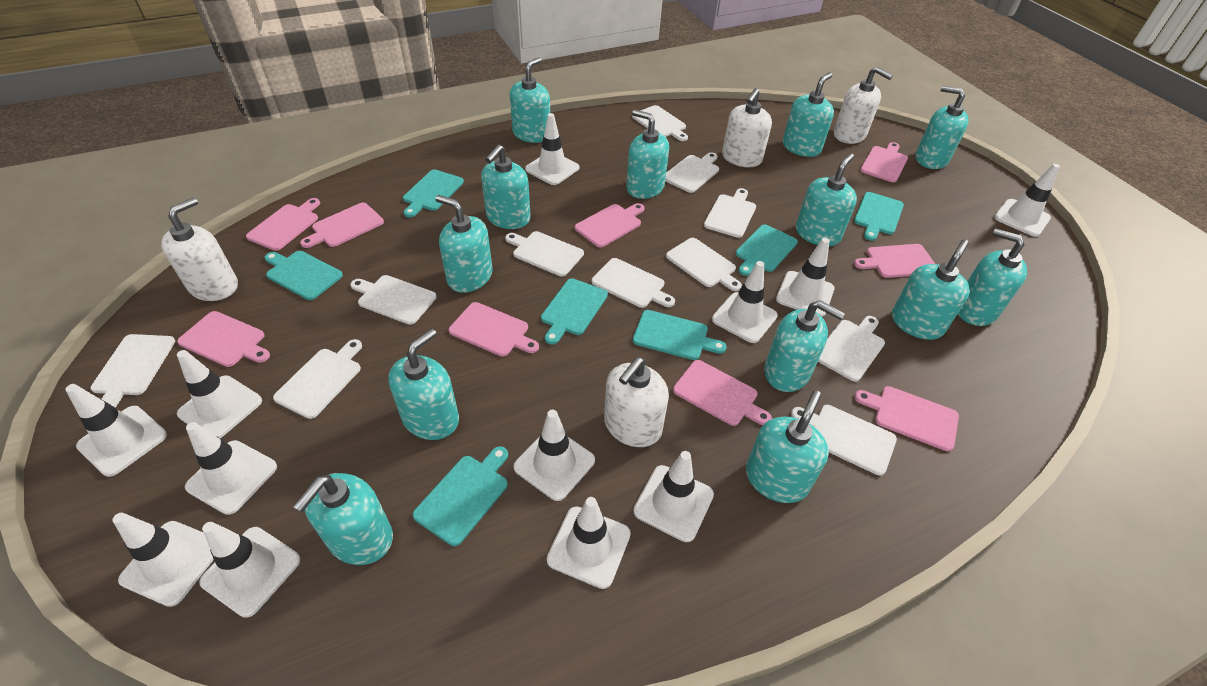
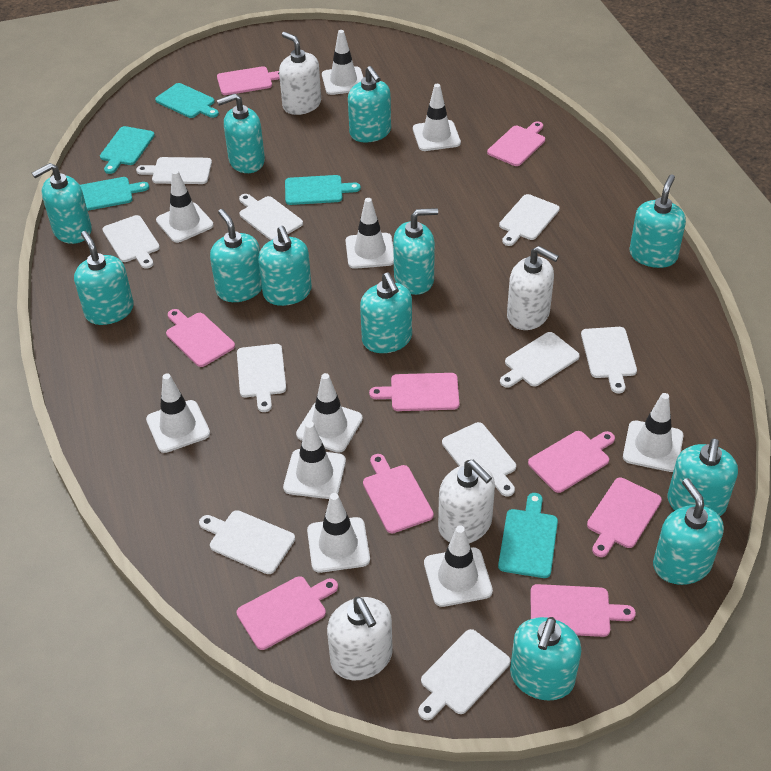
turquoise cutting board: 7 -> 5
turquoise soap dispenser: 13 -> 12
white cutting board: 11 -> 10
white traffic cone: 12 -> 10

